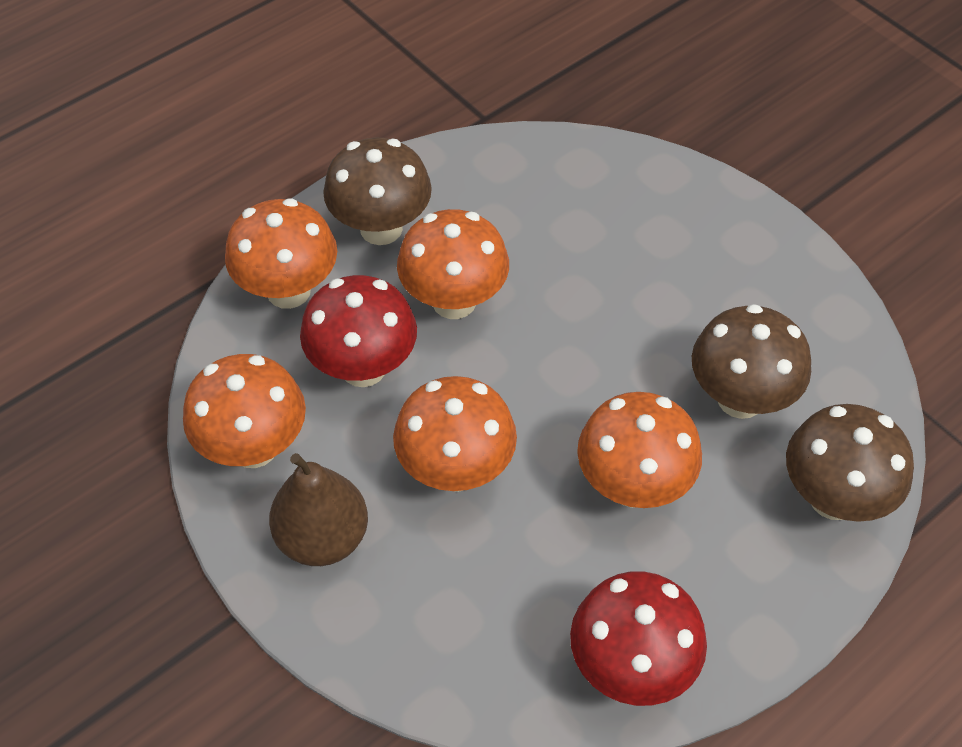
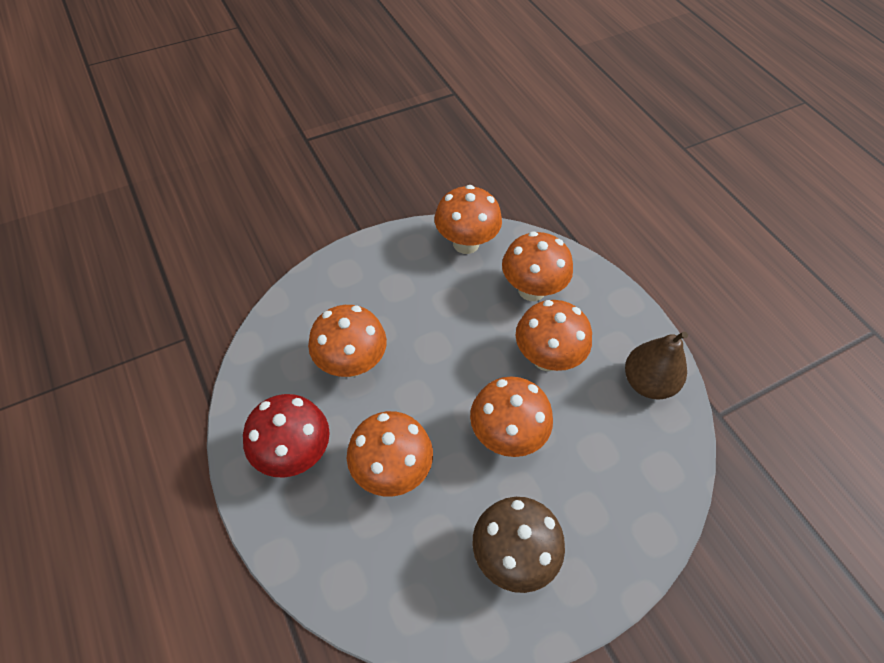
brown mushroom: 3 -> 1
orange mushroom: 5 -> 6
red mushroom: 2 -> 1

